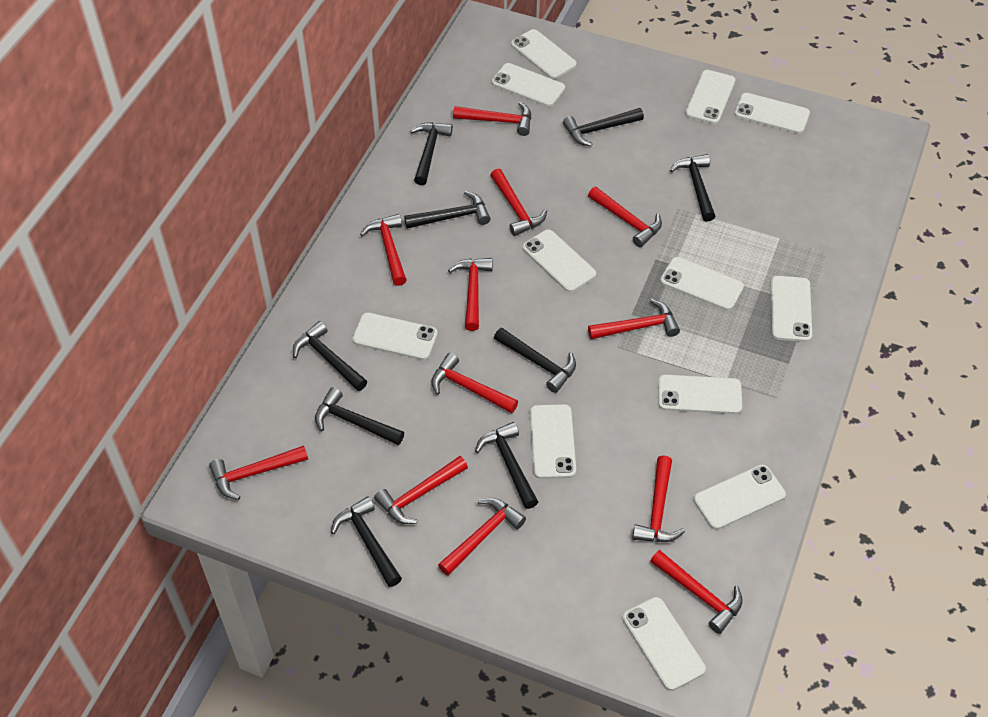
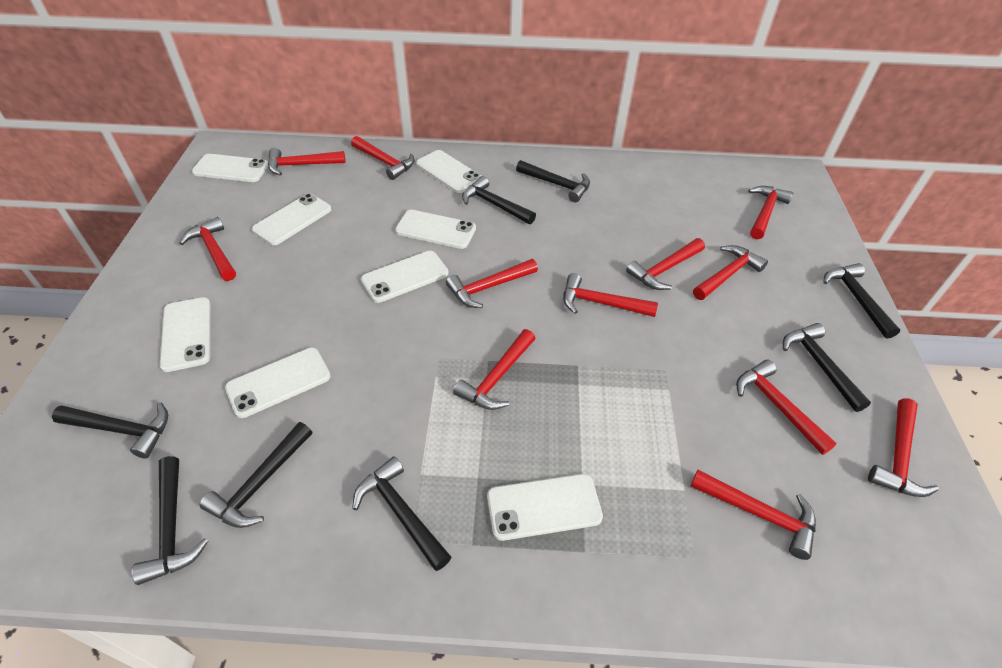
black hammer: 9 -> 8
white phone: 12 -> 8

